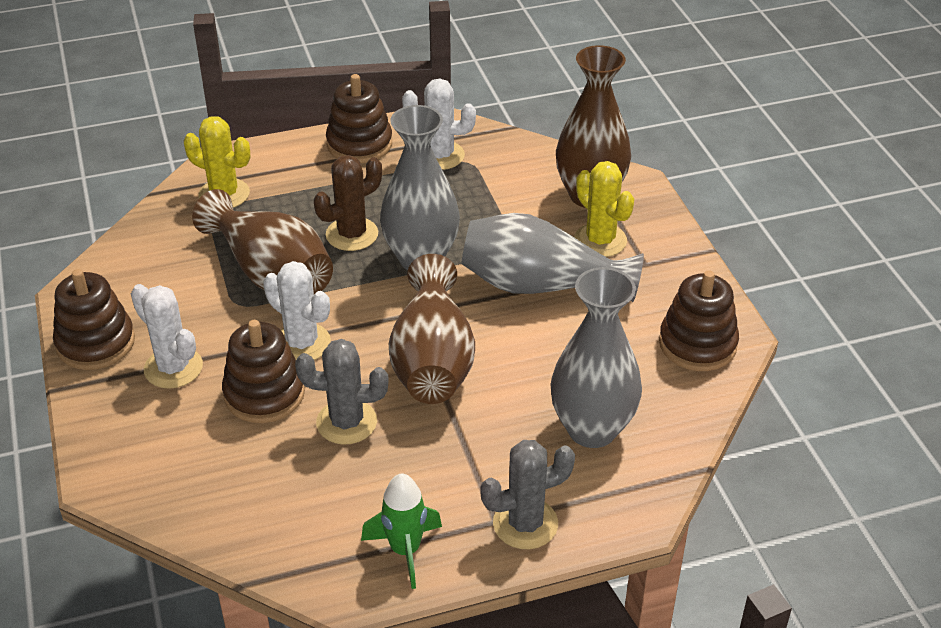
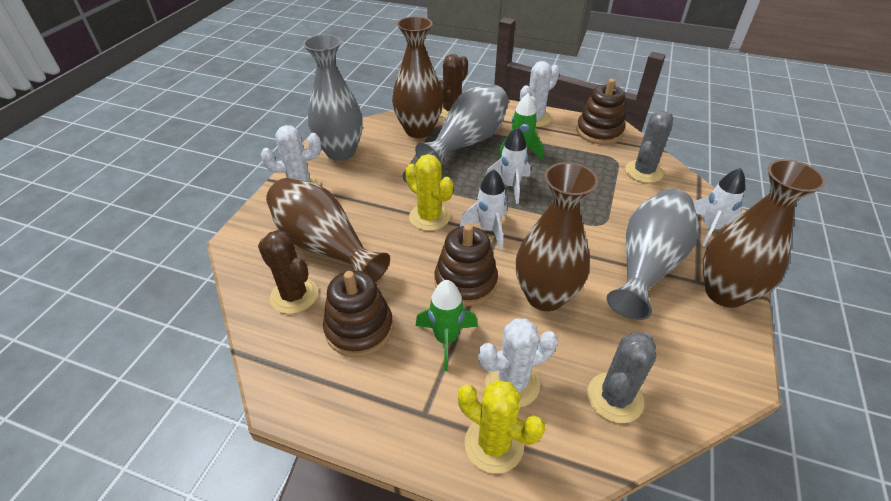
brown cactus: 1 -> 2
brown stacking toy: 4 -> 3
brown vase: 3 -> 4
green rocket: 1 -> 2
white rocket: 0 -> 3

